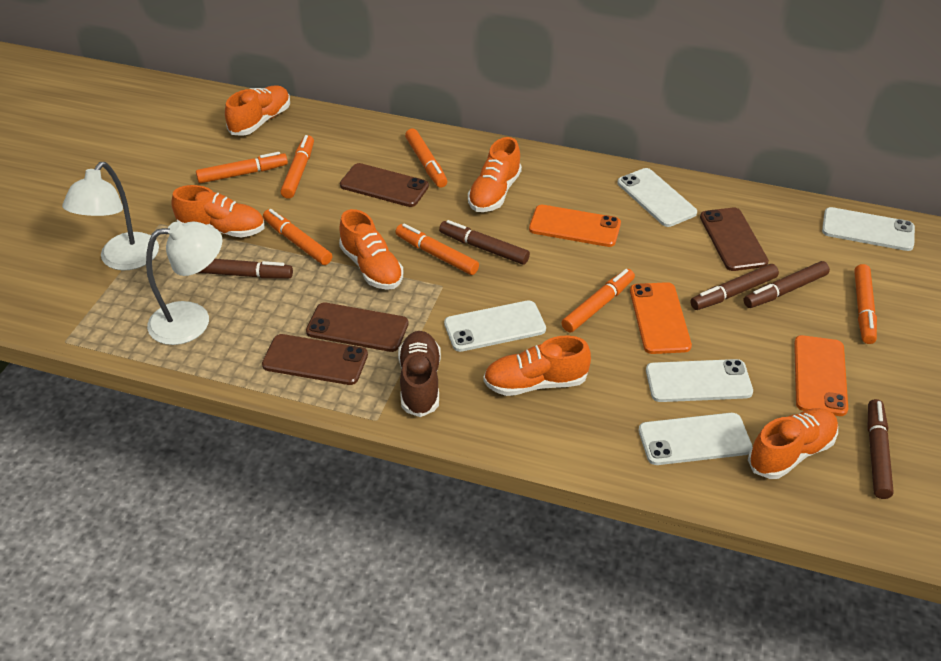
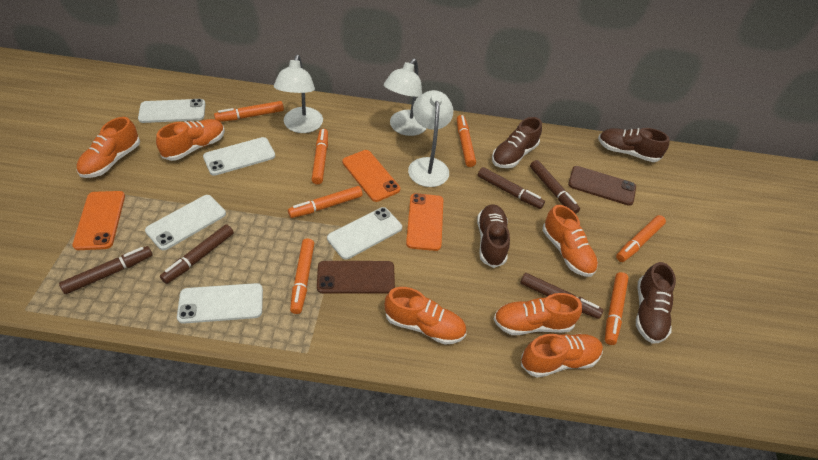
brown phone: 4 -> 2
brown shoe: 1 -> 4
white lamp: 2 -> 3

